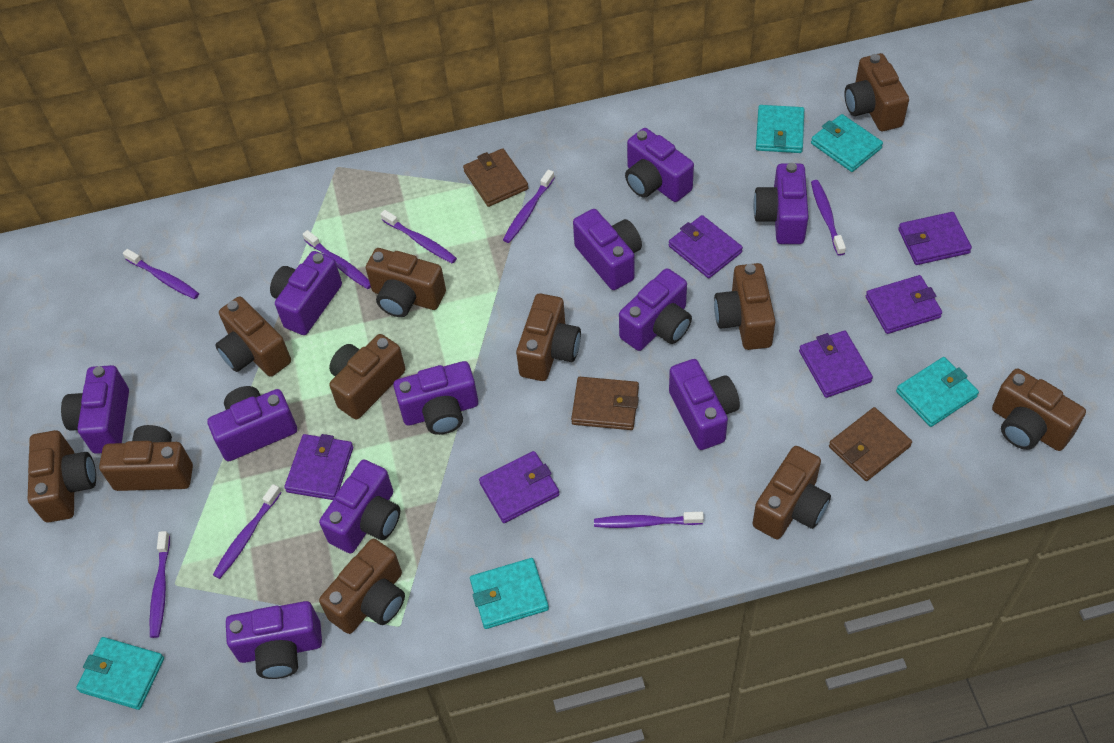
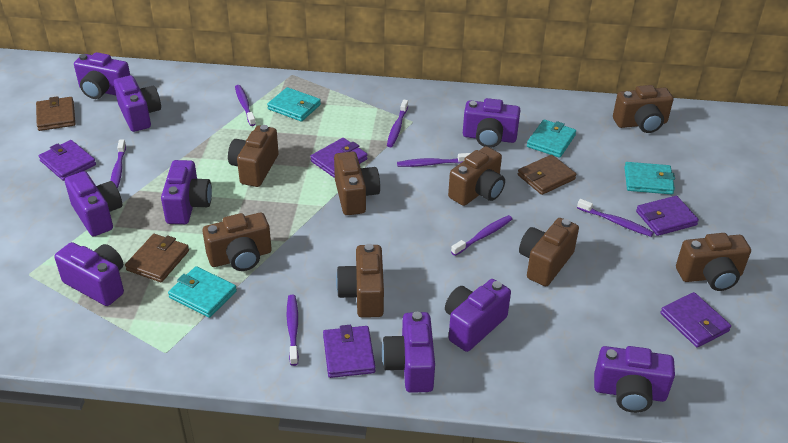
brown camera: 11 -> 8
purple camera: 11 -> 9
purple toothbrush: 8 -> 7
purple wallet: 6 -> 5
turquoise wallet: 5 -> 4

